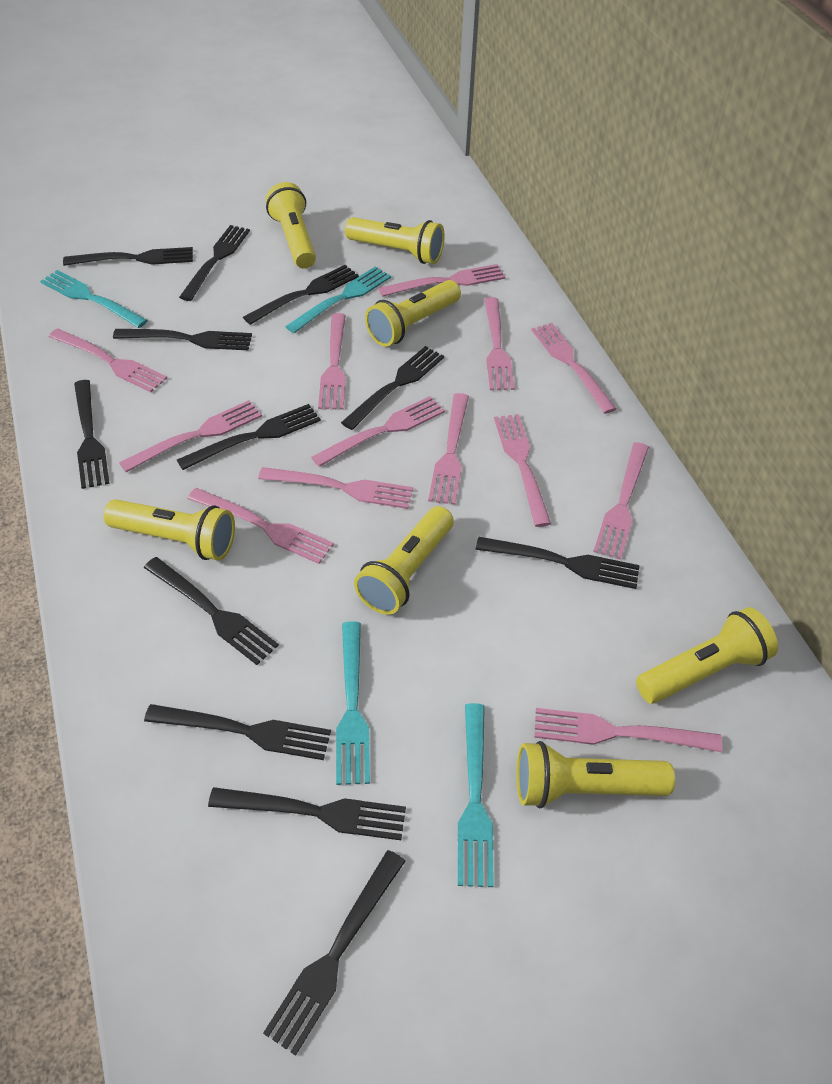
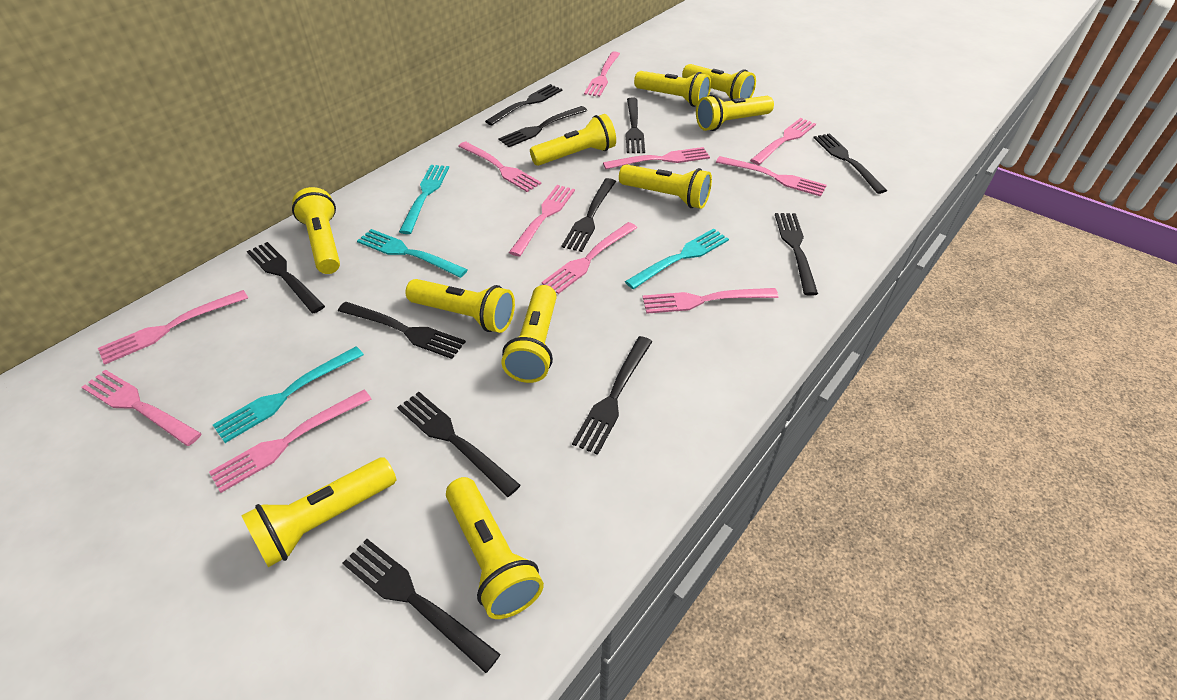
black fork: 12 -> 11
pink fork: 13 -> 11
yellow flashlight: 7 -> 10

